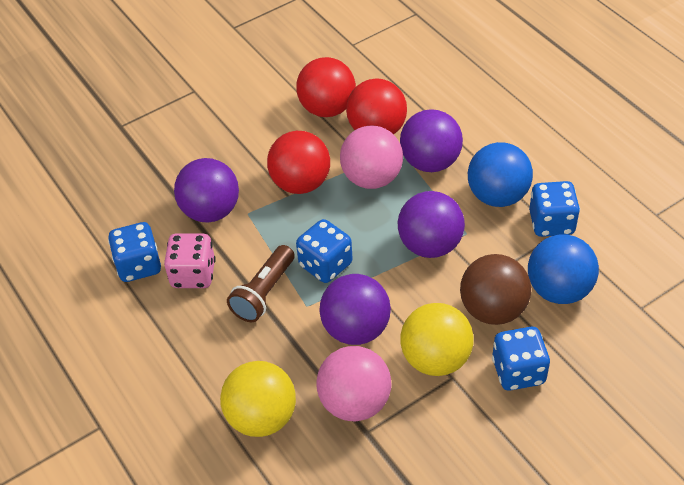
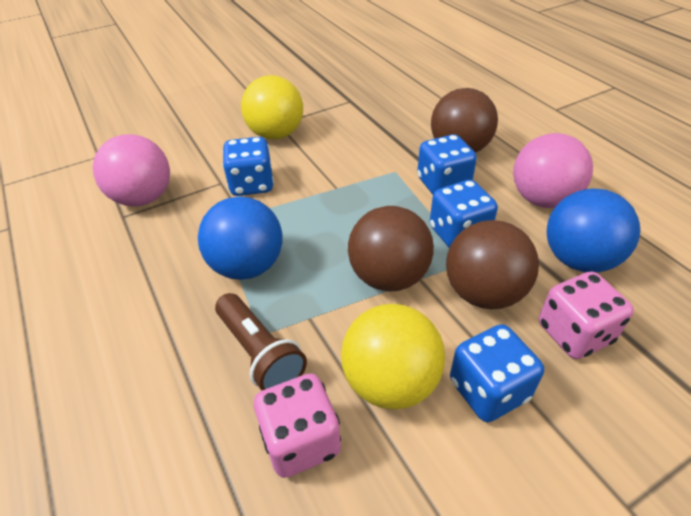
brown ball: 1 -> 3
pink dice: 1 -> 2
purple ball: 4 -> 0
red ball: 3 -> 0

